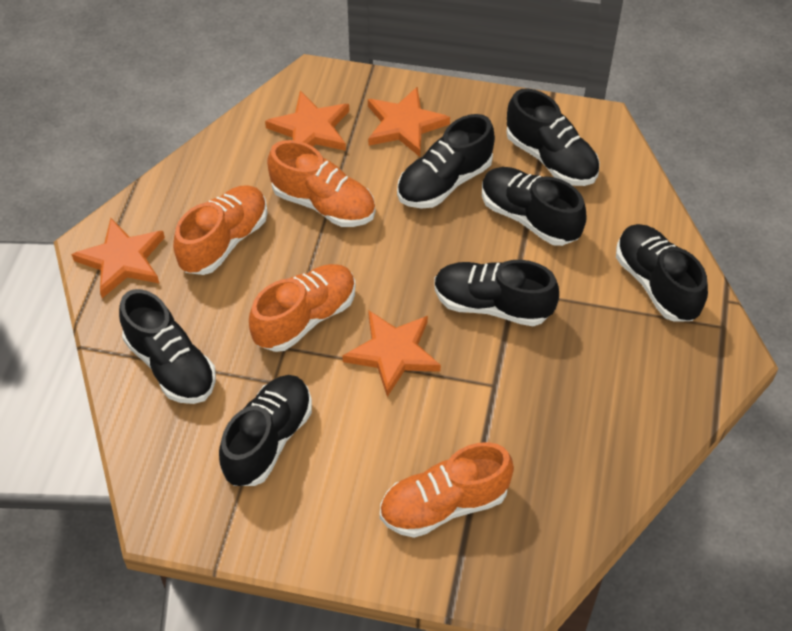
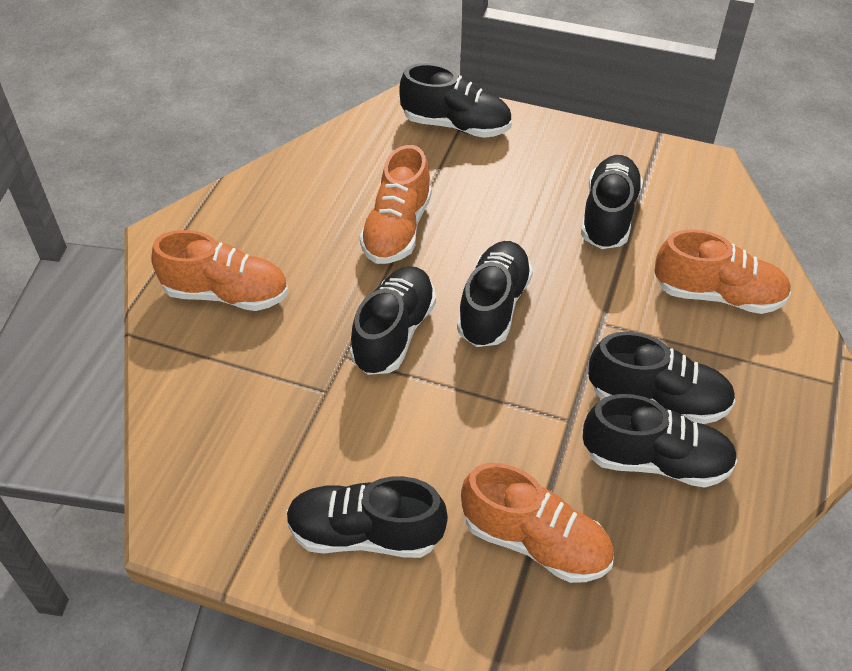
orange star: 4 -> 0

